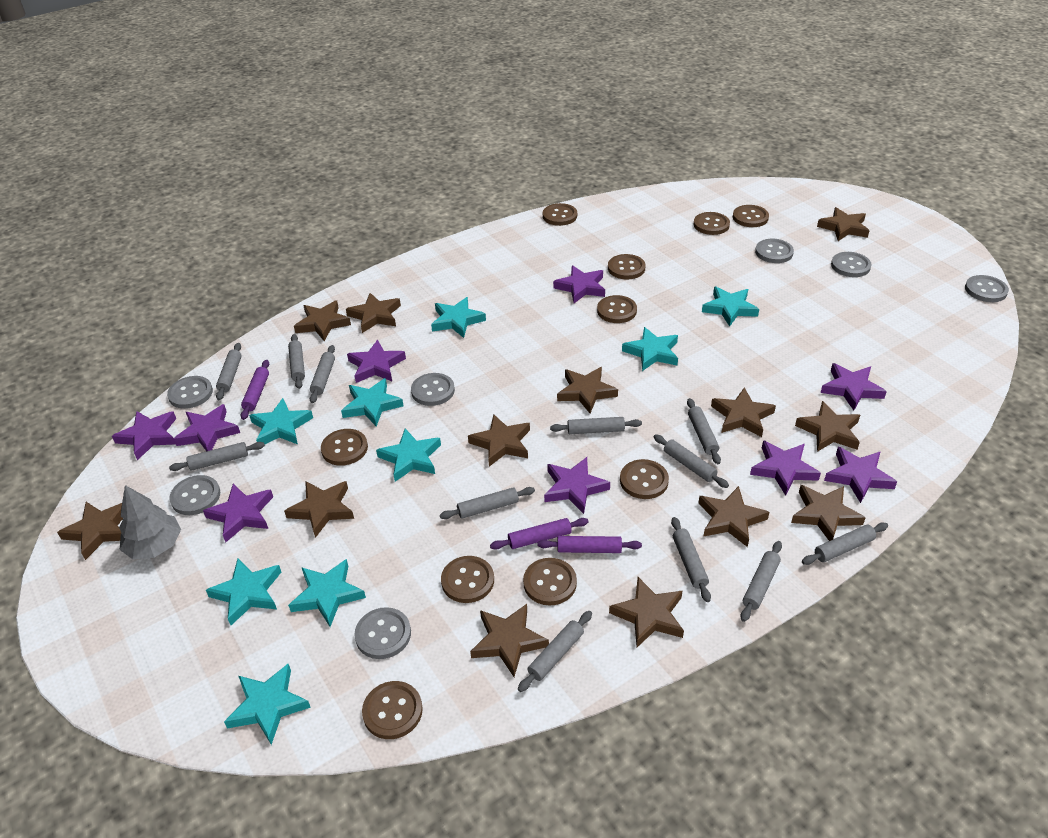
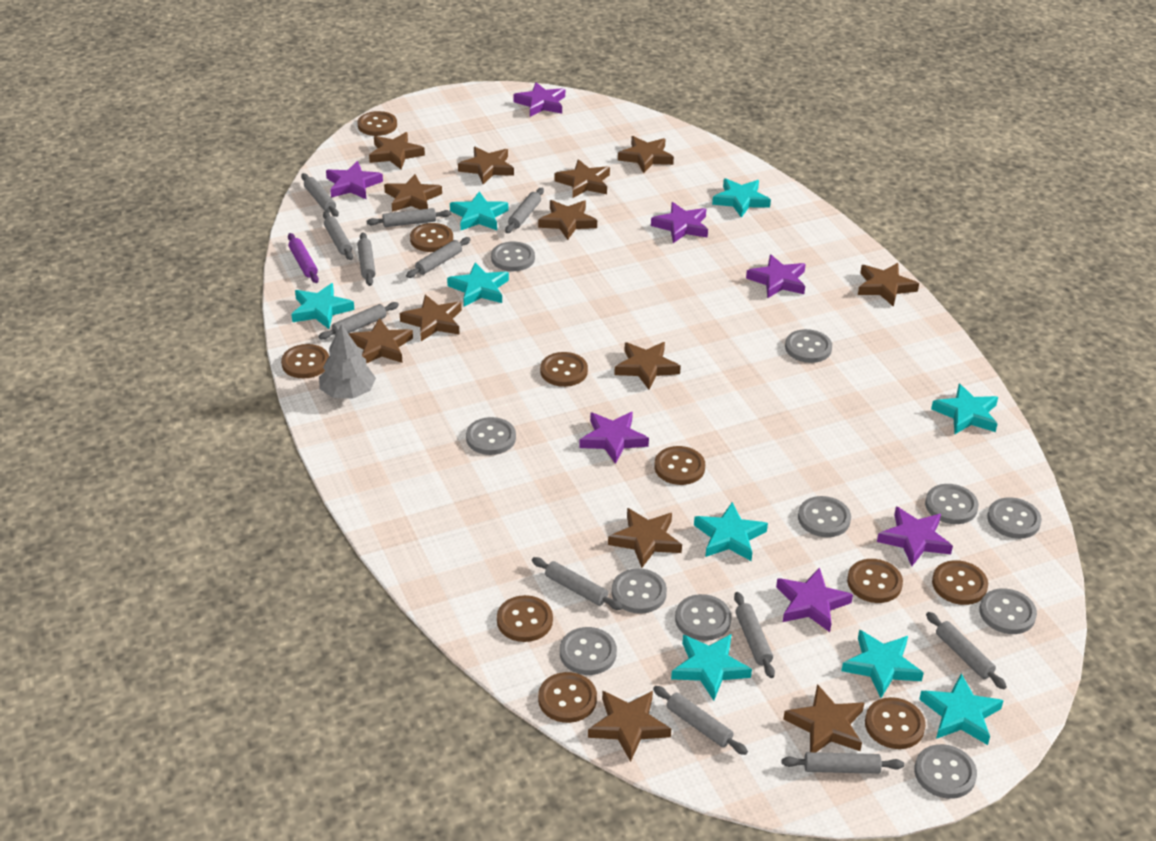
grey button: 7 -> 11
purple rolling pin: 3 -> 1
purple star: 9 -> 7

